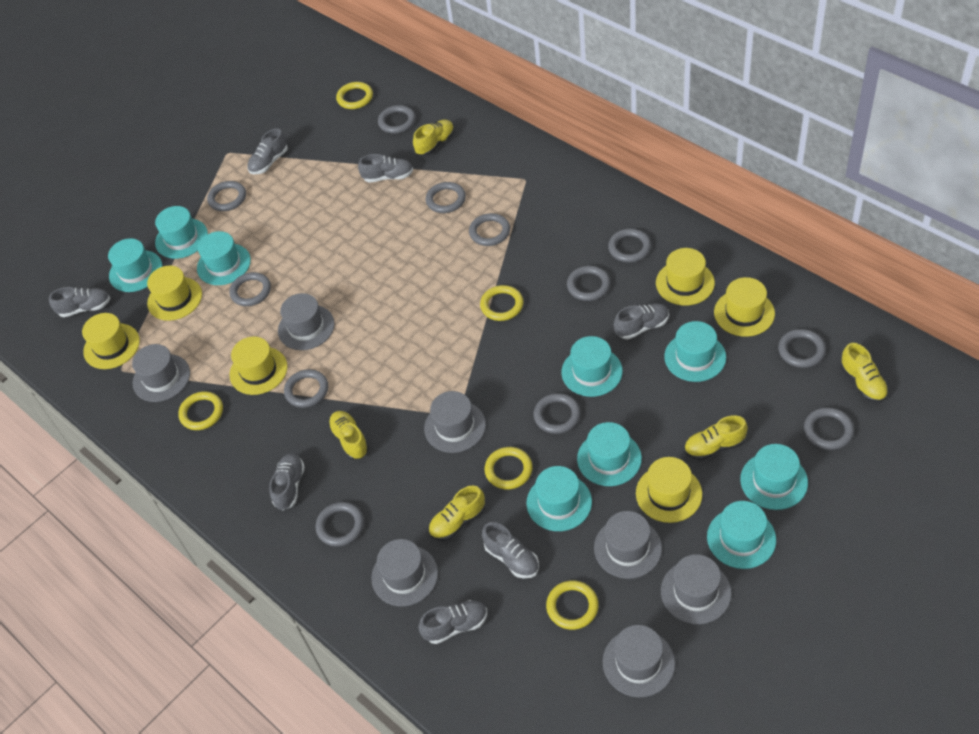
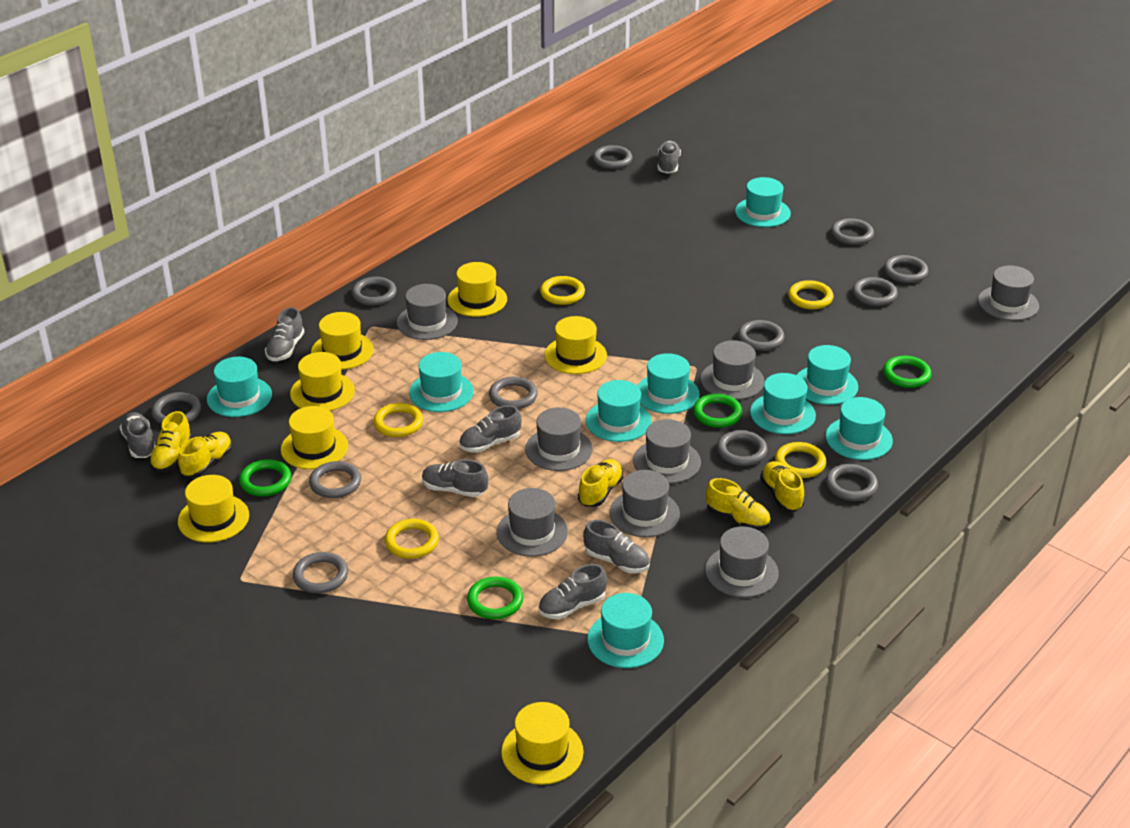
green ring: 0 -> 4
grey hat: 7 -> 8
yellow hat: 6 -> 7

